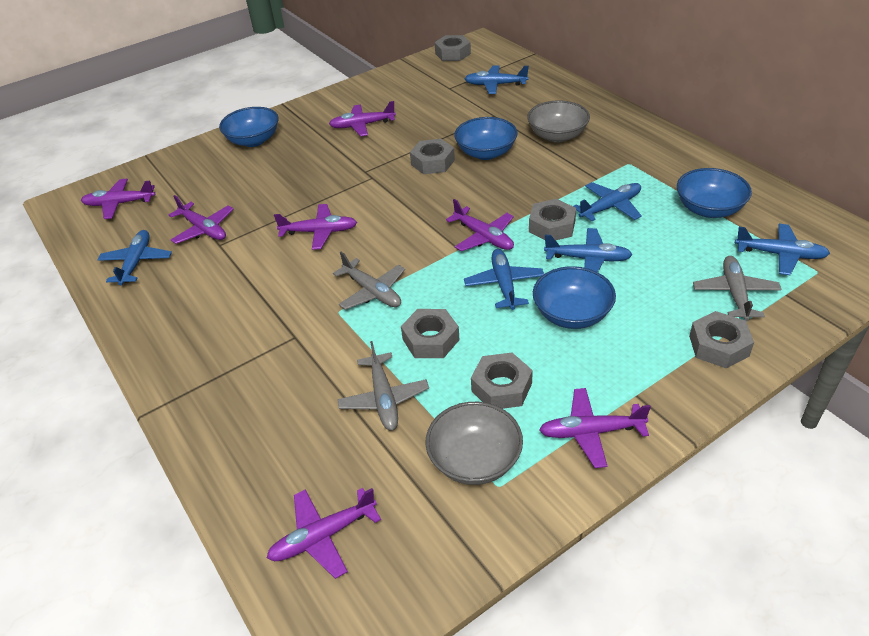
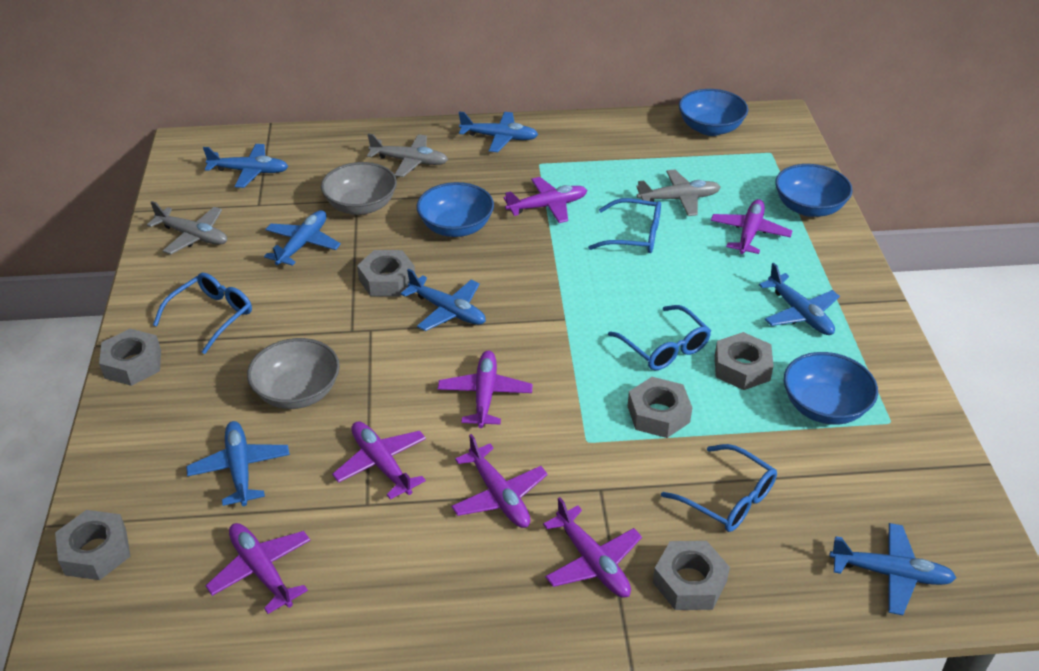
blue glasses: 0 -> 4
blue plane: 6 -> 7

